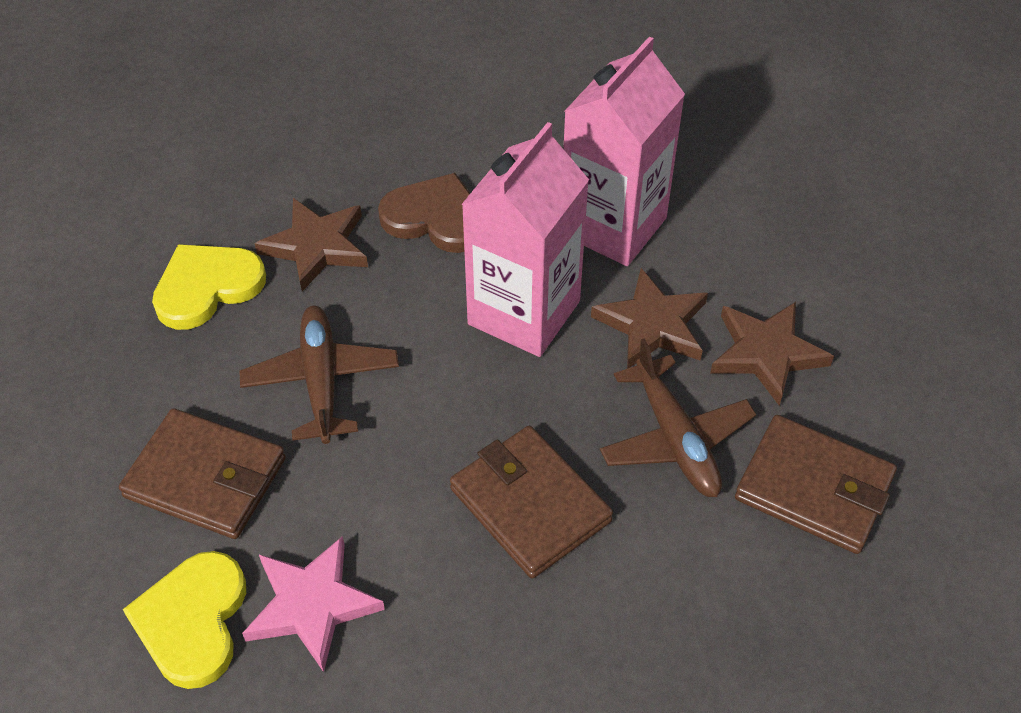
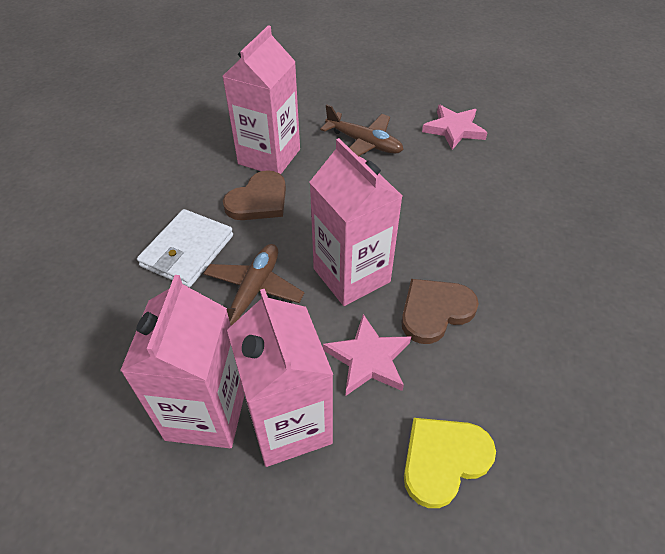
brown heart: 1 -> 2
brown star: 3 -> 0
brown wallet: 3 -> 0
pink carton: 2 -> 4
pink star: 1 -> 2
white wallet: 0 -> 1
yellow heart: 2 -> 1

